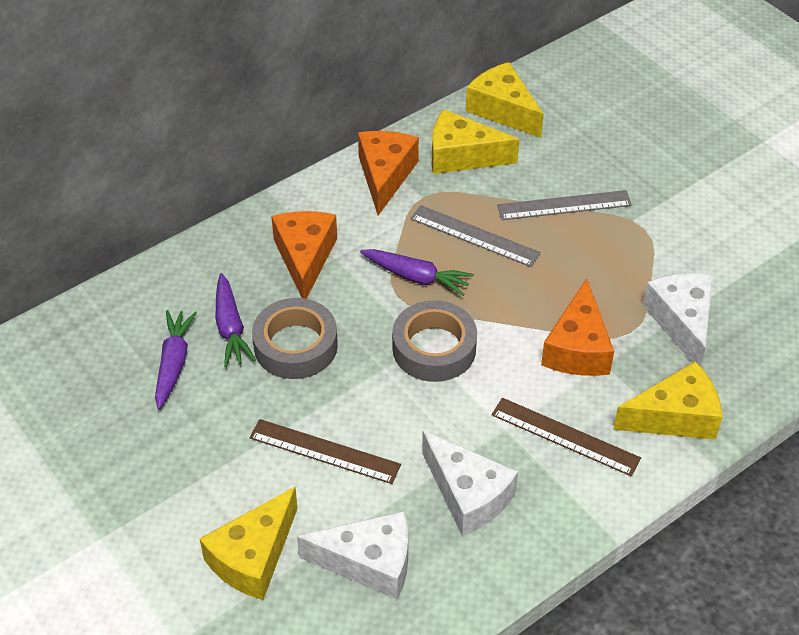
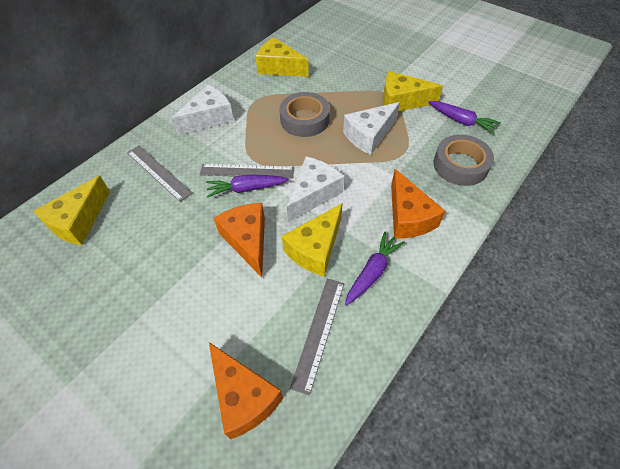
brown ruler: 2 -> 0
grey ruler: 2 -> 3

